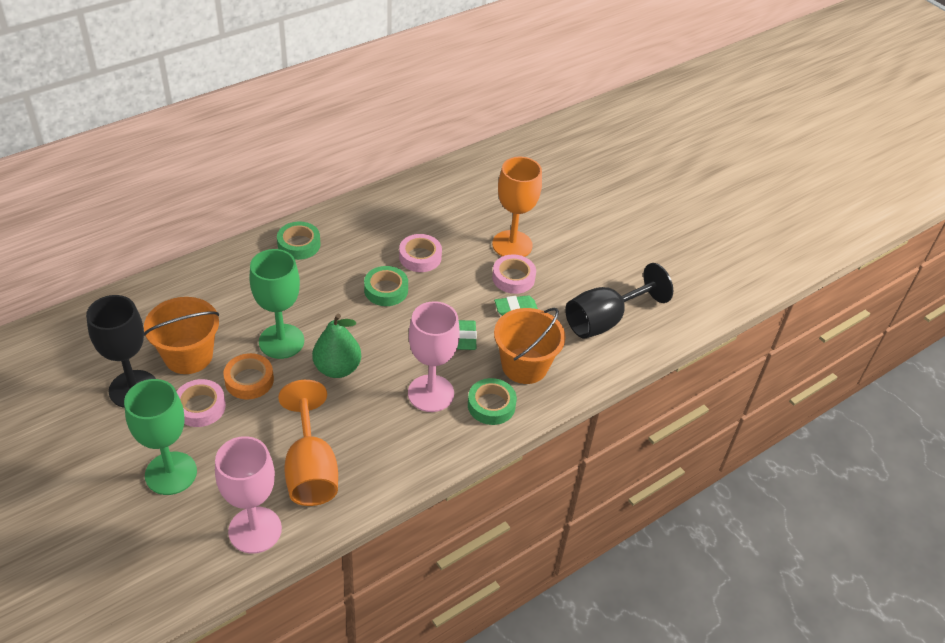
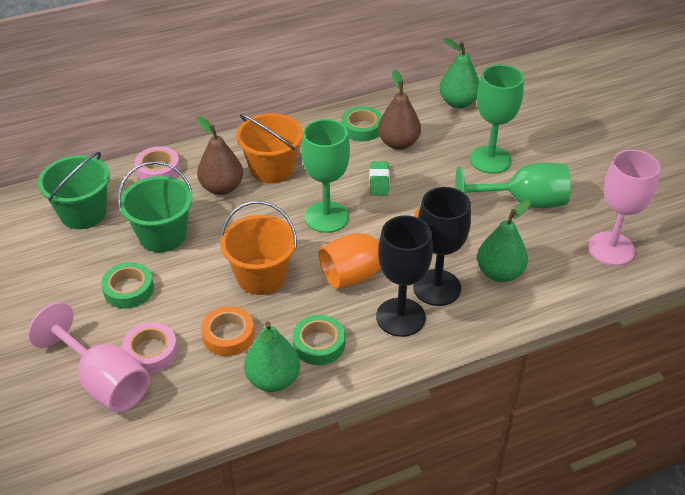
brown pear: 0 -> 2
green bucket: 0 -> 2
green eraser: 2 -> 1
green goblet: 2 -> 3
green pear: 1 -> 3
orange goblet: 2 -> 1
pink tape: 3 -> 2

